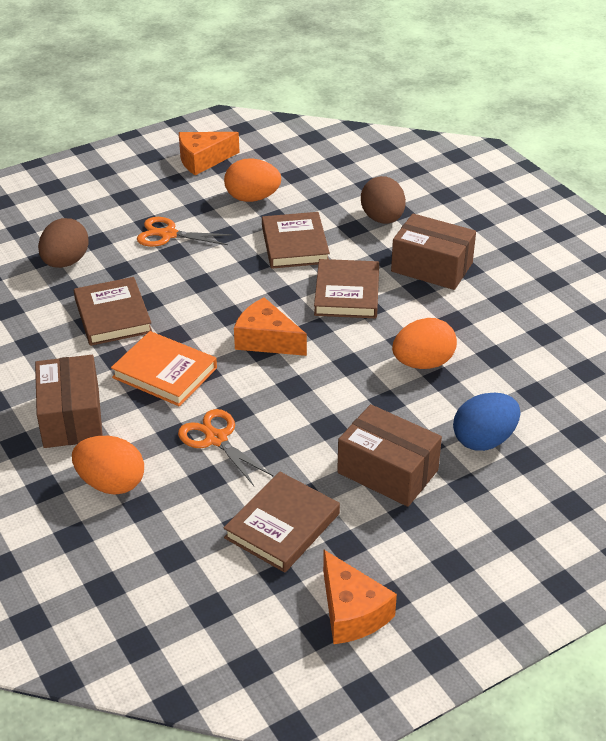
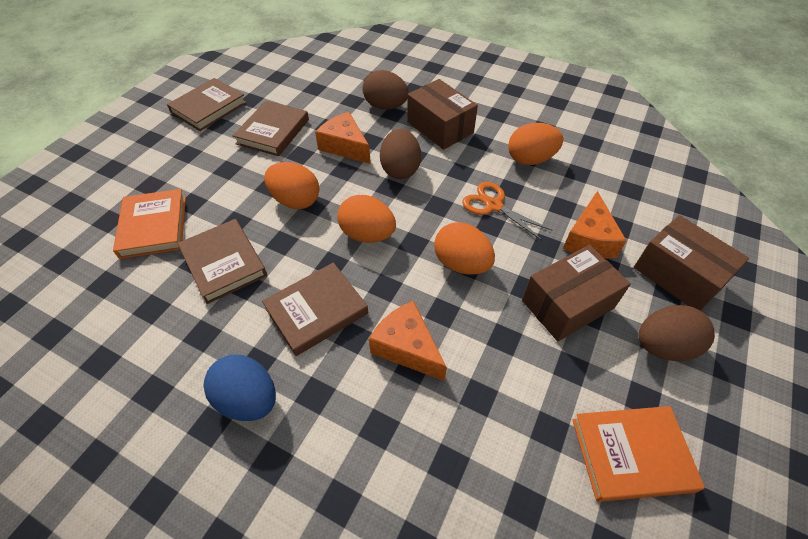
brown egg: 2 -> 3
orange book: 1 -> 2
orange egg: 3 -> 4
orange scissors: 2 -> 1

